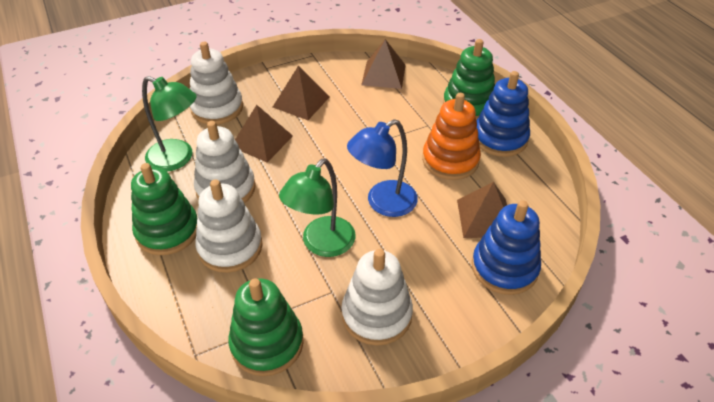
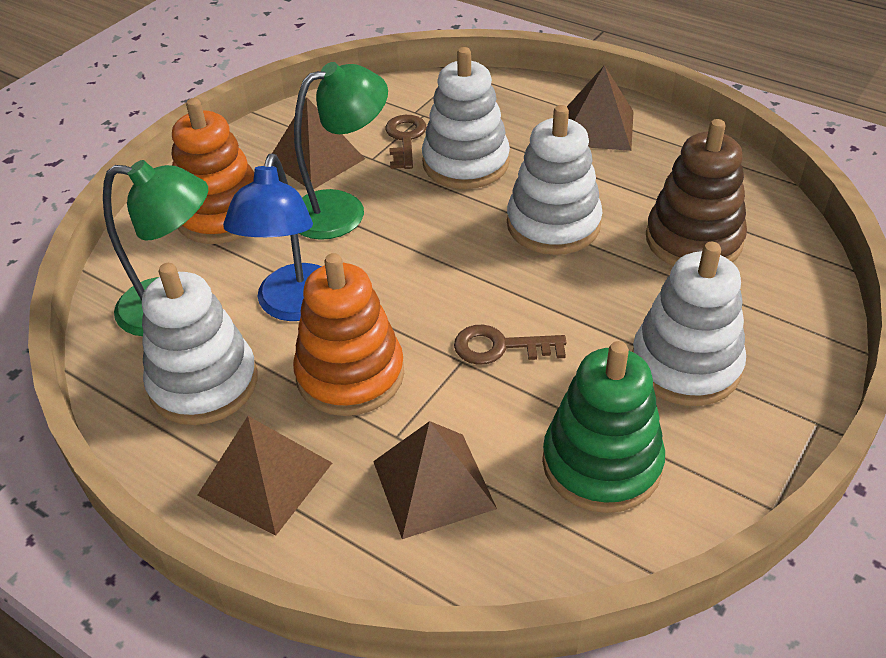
blue stacking toy: 2 -> 0
brown key: 0 -> 2
brown stacking toy: 0 -> 1
green stacking toy: 3 -> 1
orange stacking toy: 1 -> 2

